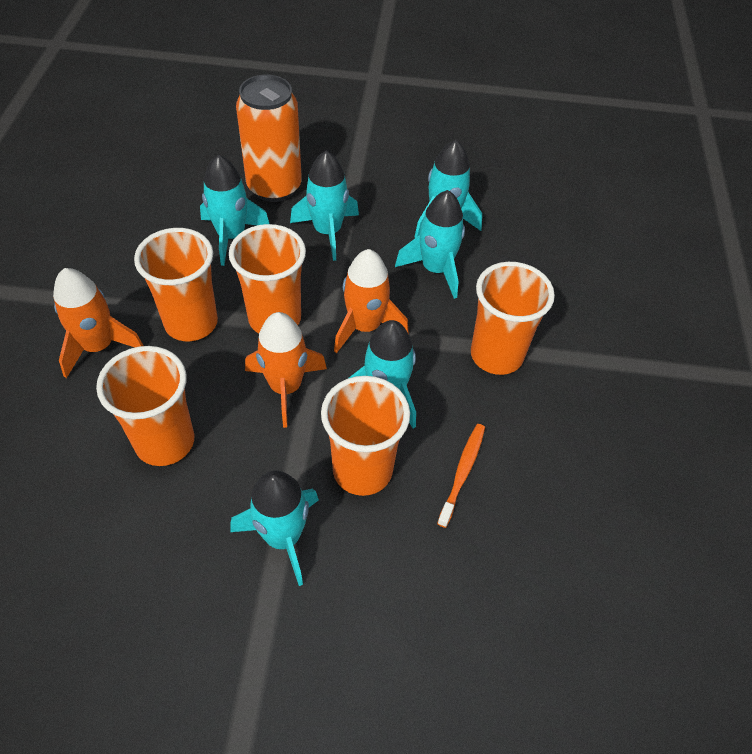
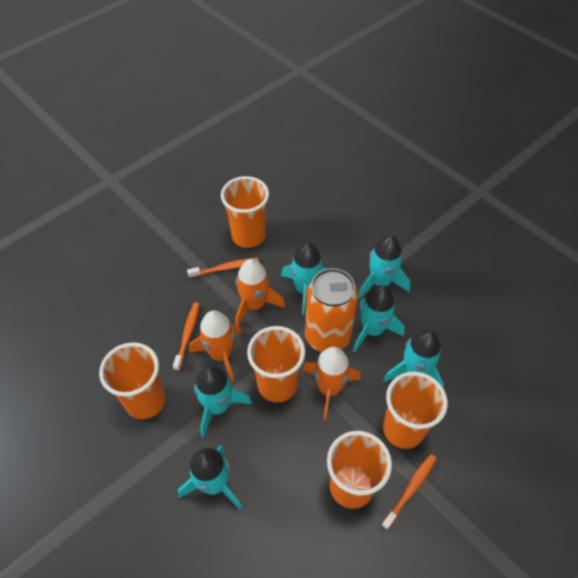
orange toothbrush: 1 -> 3

